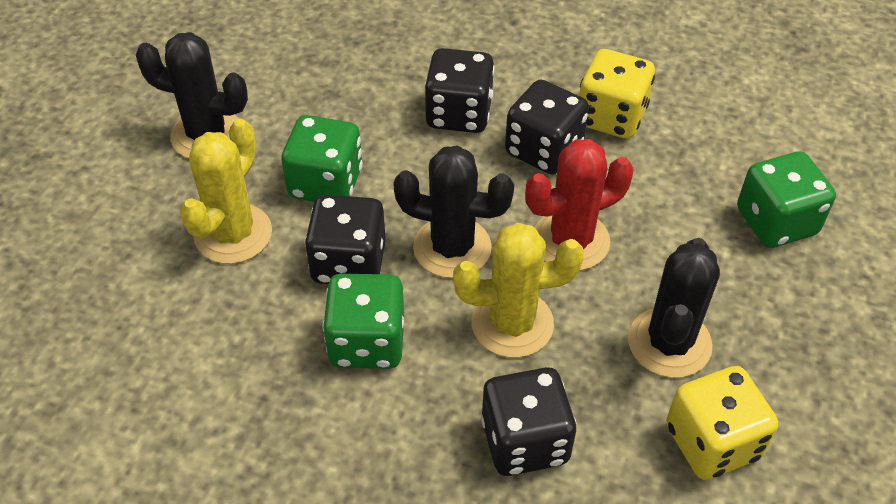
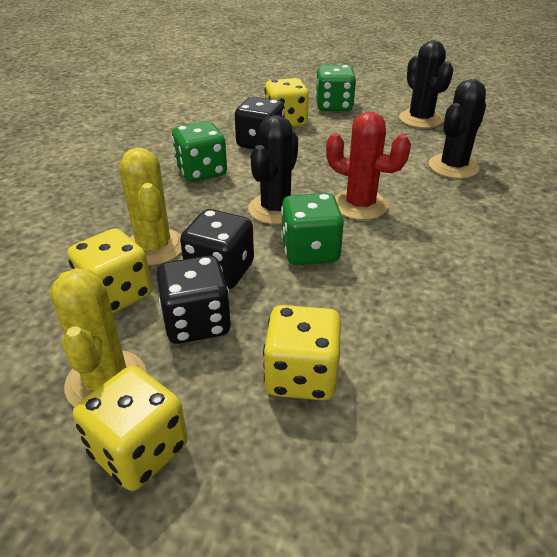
black dice: 4 -> 3
yellow dice: 2 -> 4

